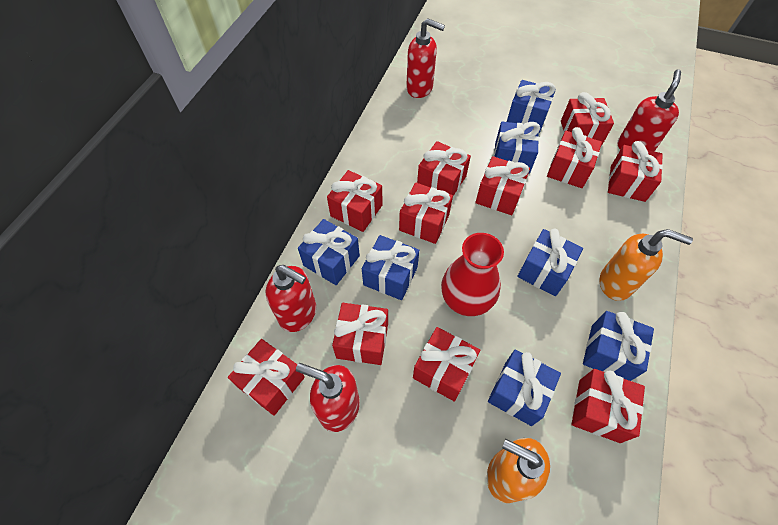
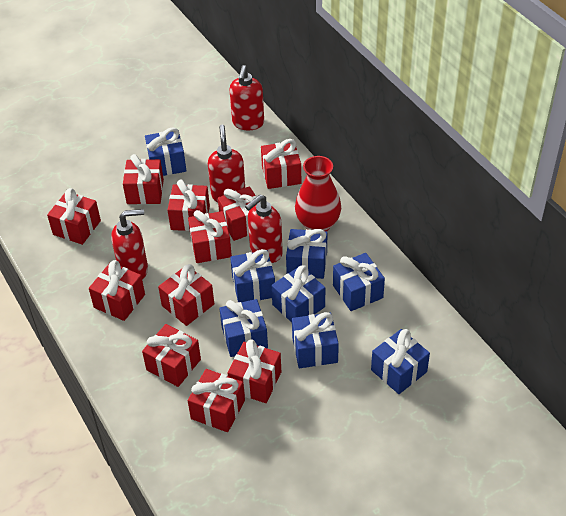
blue gift: 7 -> 8
orange soap dispenser: 2 -> 0

